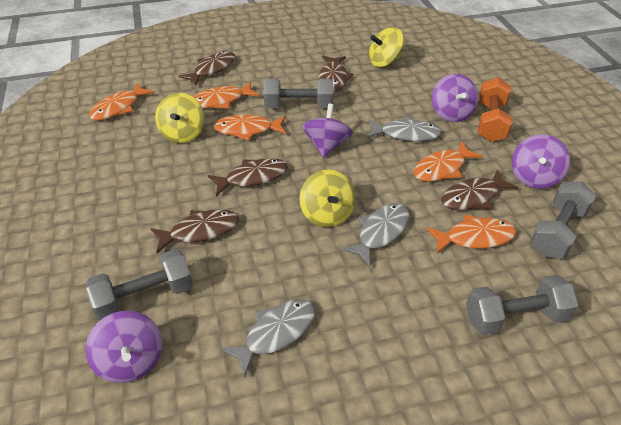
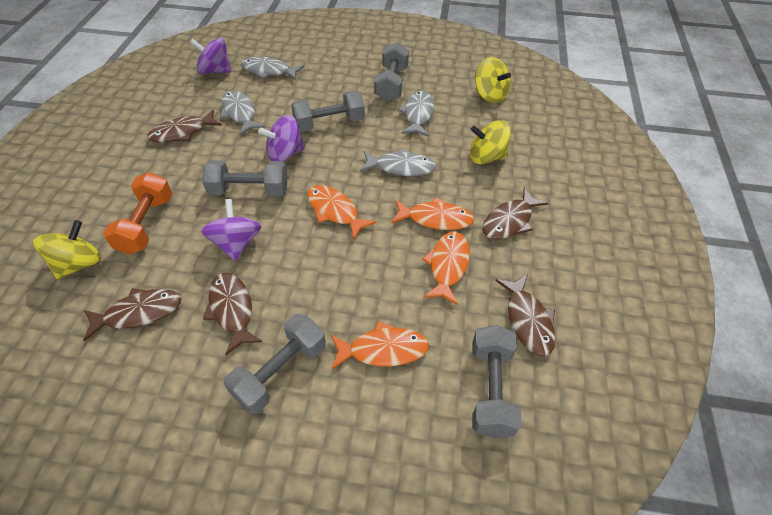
grey dumbbell: 4 -> 5
grey fish: 3 -> 4
orange fish: 5 -> 4
purple spinning top: 4 -> 3

